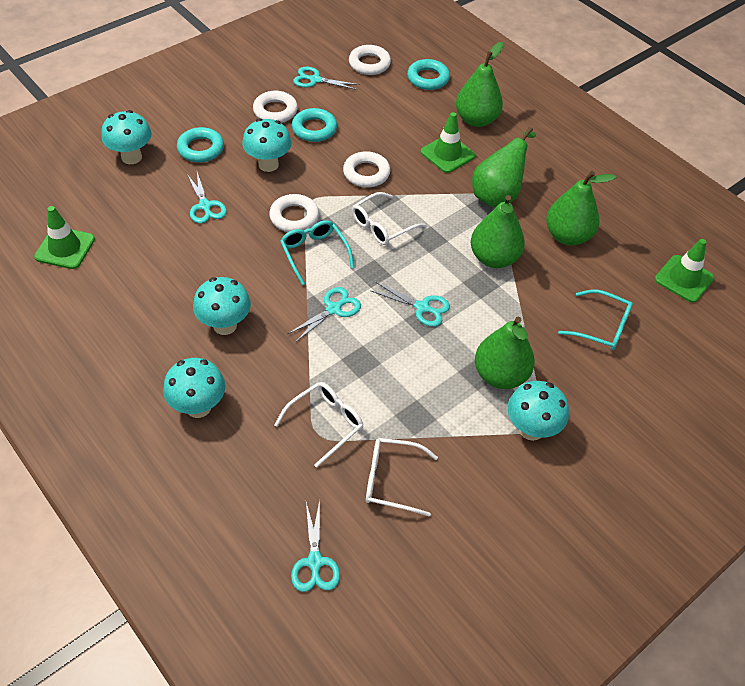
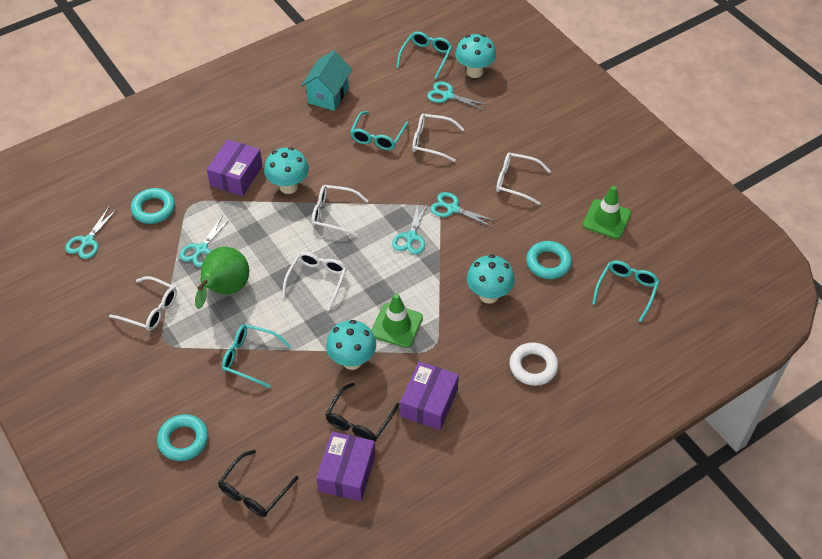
black glasses: 0 -> 2
green pear: 5 -> 1
green traffic cone: 3 -> 2
purple box: 0 -> 3
turquoise glasses: 2 -> 4
turquoise house: 0 -> 1
turquoise mushroom: 5 -> 4
white glasses: 3 -> 5
white ring: 4 -> 1

